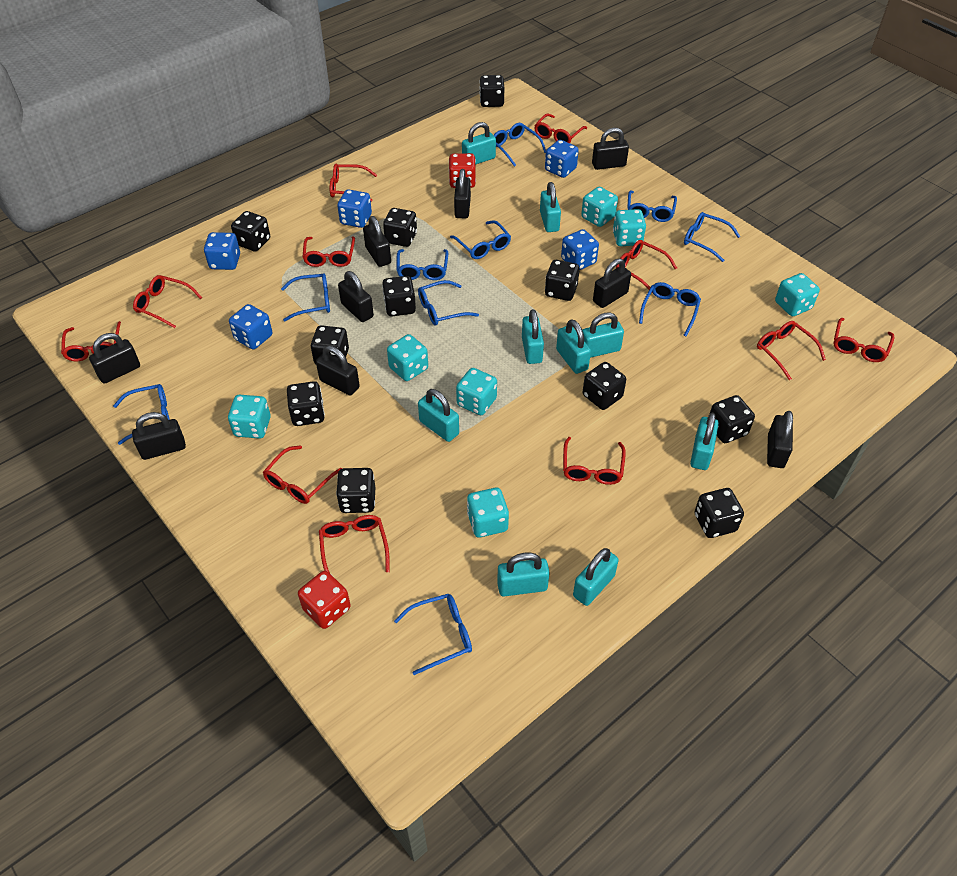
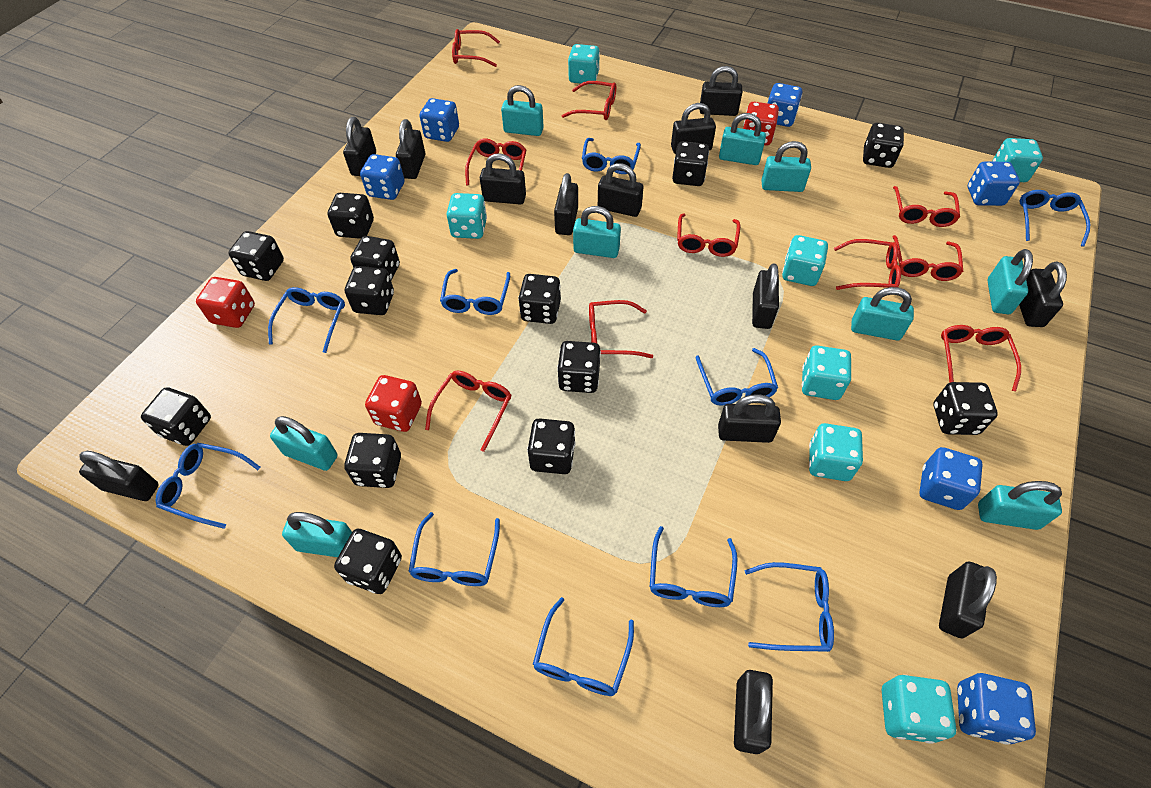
black dice: 11 -> 13
black padlock: 9 -> 13
blue dice: 5 -> 6
red dice: 2 -> 3
red glasses: 11 -> 10

